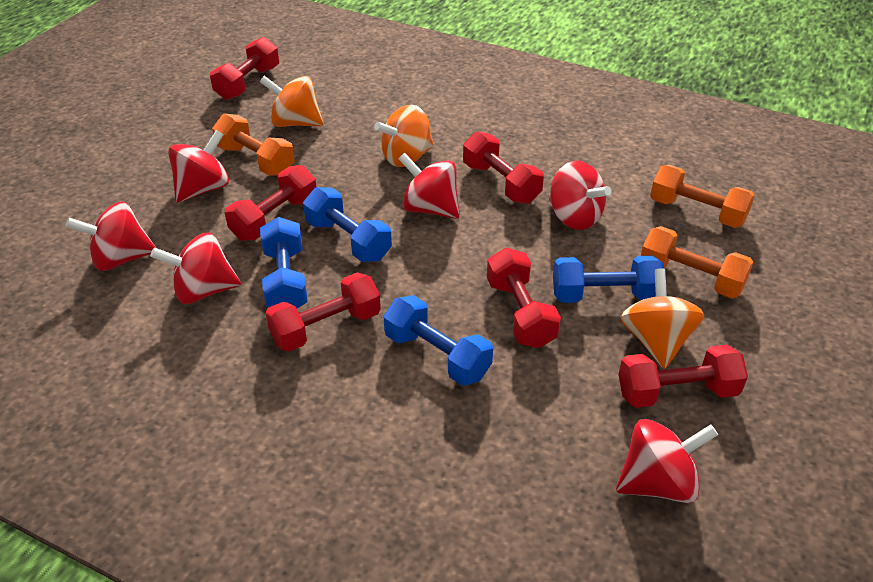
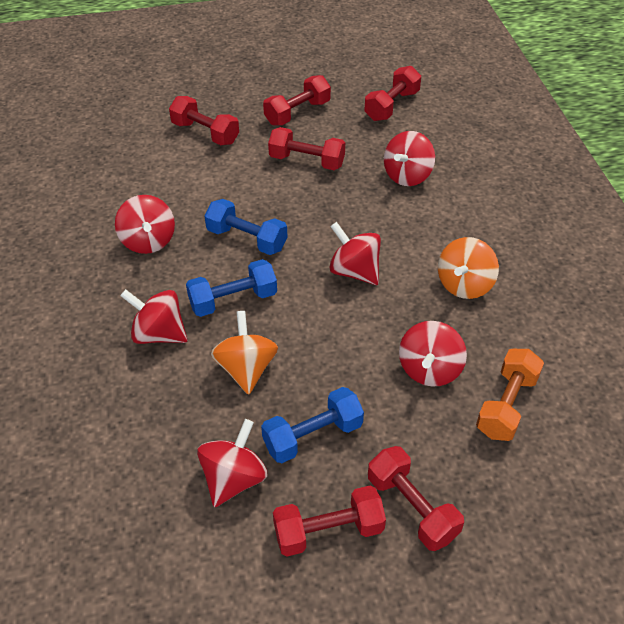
blue dumbbell: 4 -> 3
orange dumbbell: 3 -> 1
orange spinning top: 3 -> 2

